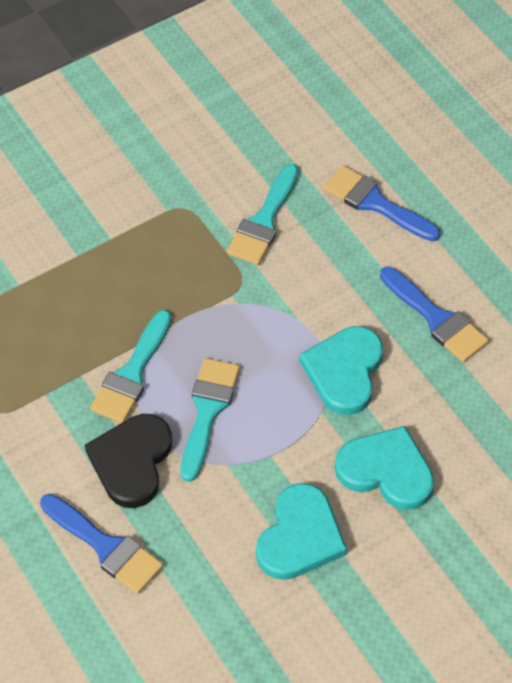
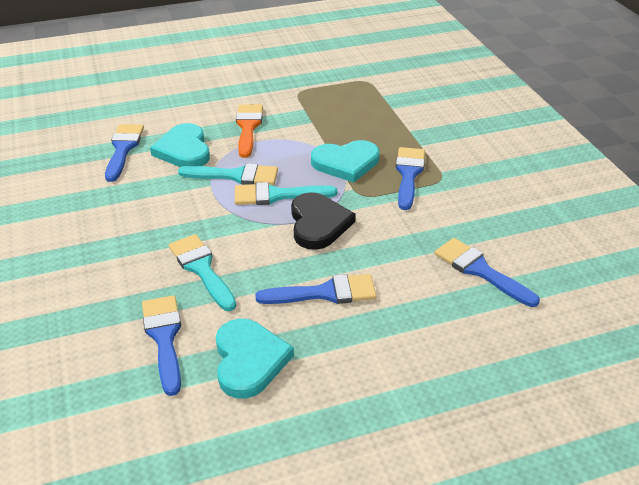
blue brush: 3 -> 5
orange brush: 0 -> 1

